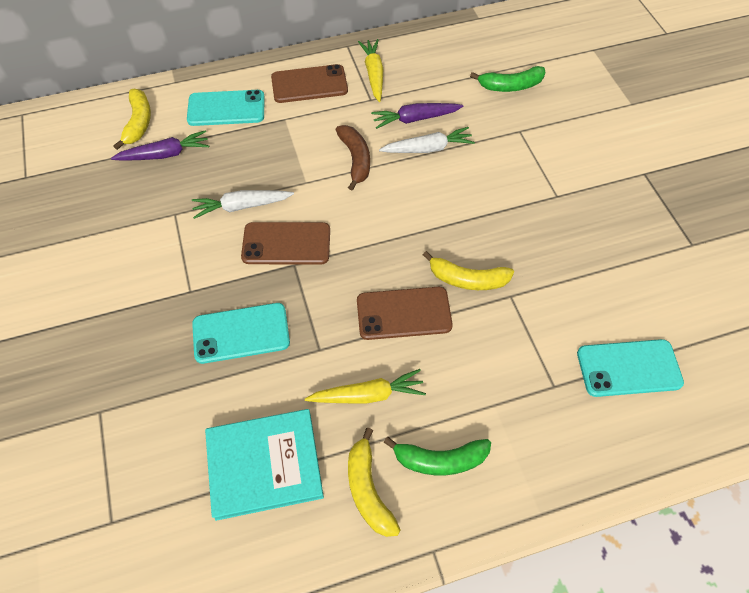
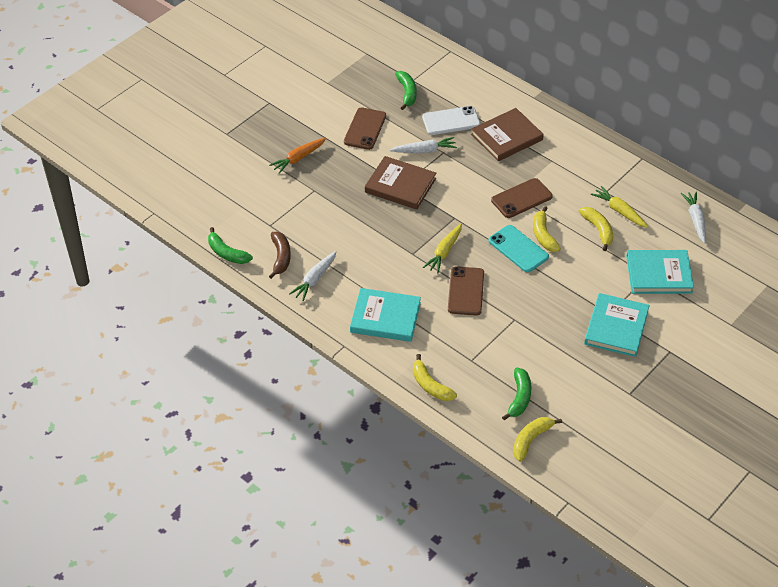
brown book: 0 -> 2
green banana: 2 -> 3
orange carrot: 0 -> 1
purple carrot: 2 -> 0
turquoise book: 1 -> 3
turquoise phone: 3 -> 1
white carrot: 2 -> 3
white phone: 0 -> 1
yellow banana: 3 -> 4

